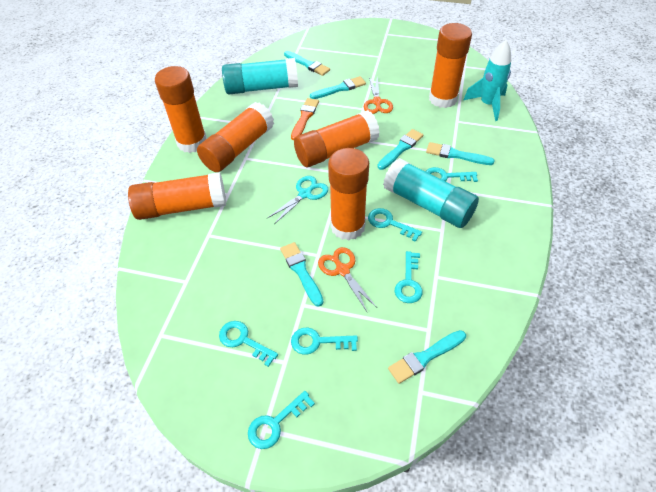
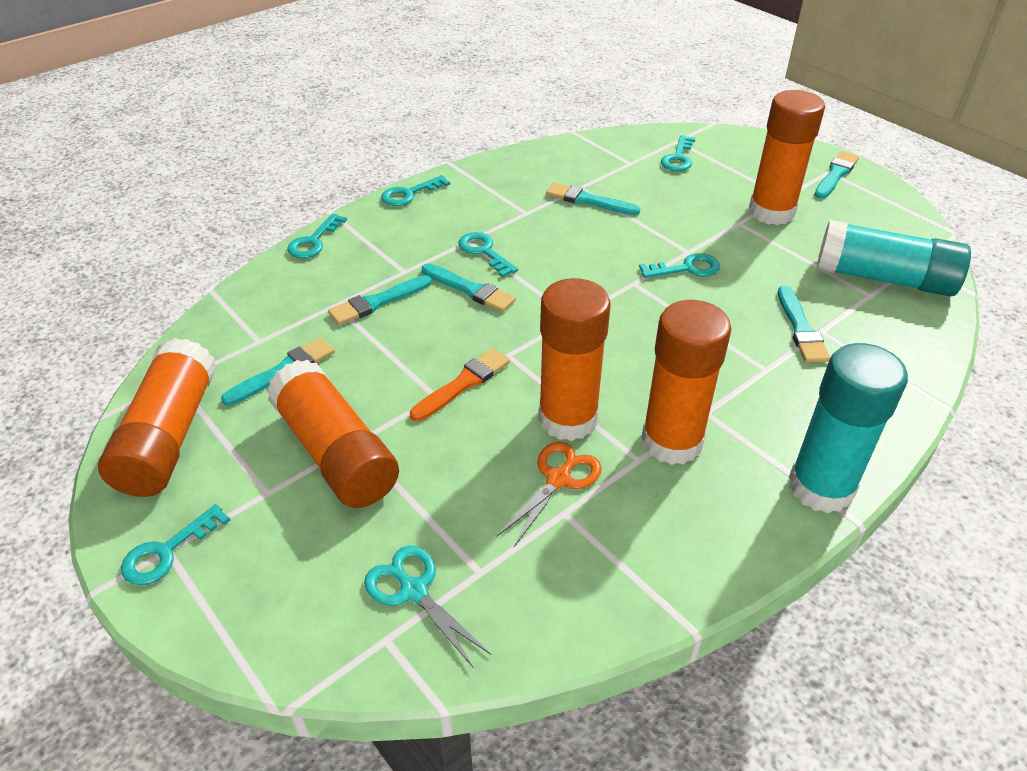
orange glue stick: 6 -> 5
orange scissors: 2 -> 1
turquoise rocket: 1 -> 0

